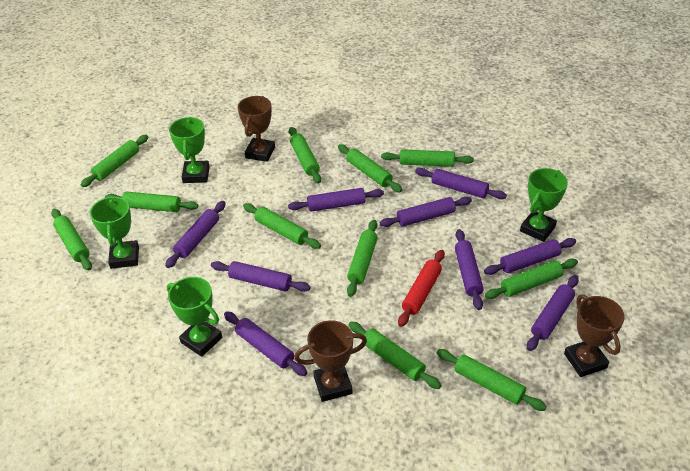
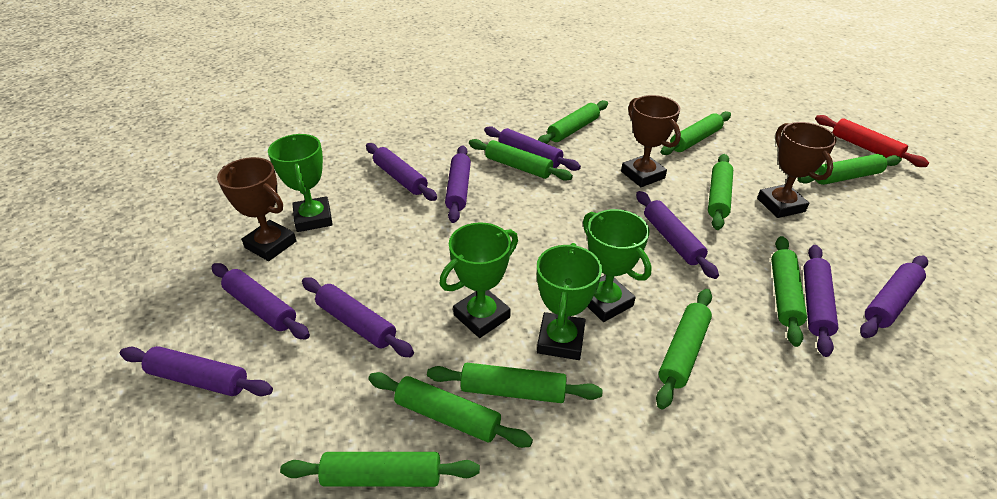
green rolling pin: 11 -> 10

